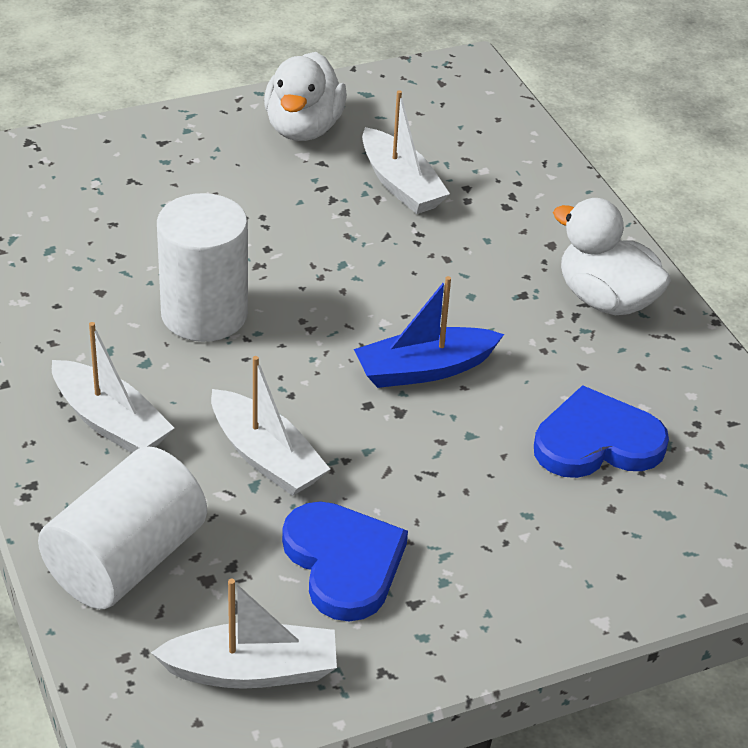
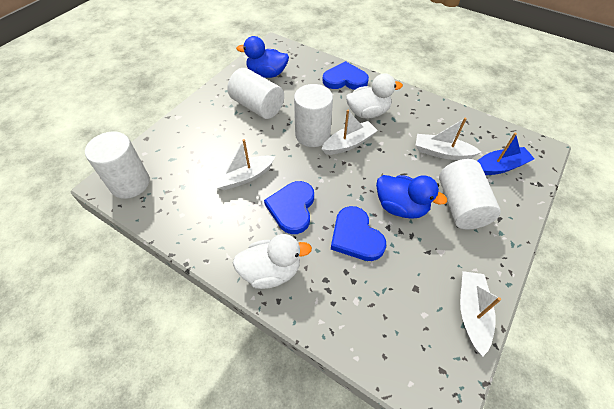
blue duck: 0 -> 2
blue heart: 2 -> 3
white cylinder: 2 -> 4

